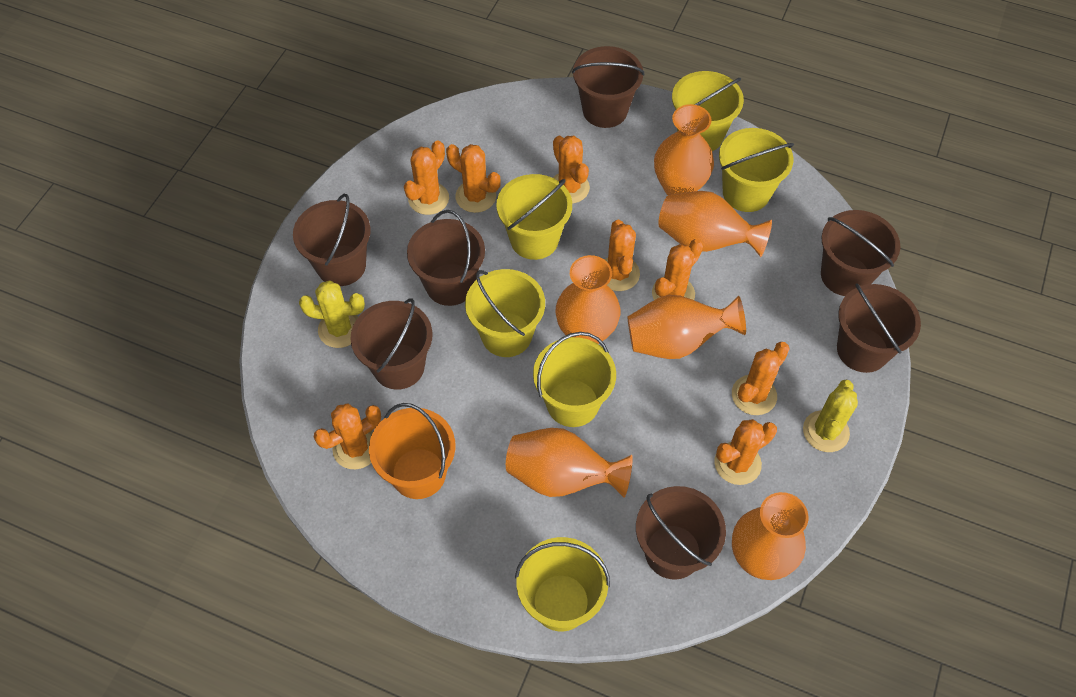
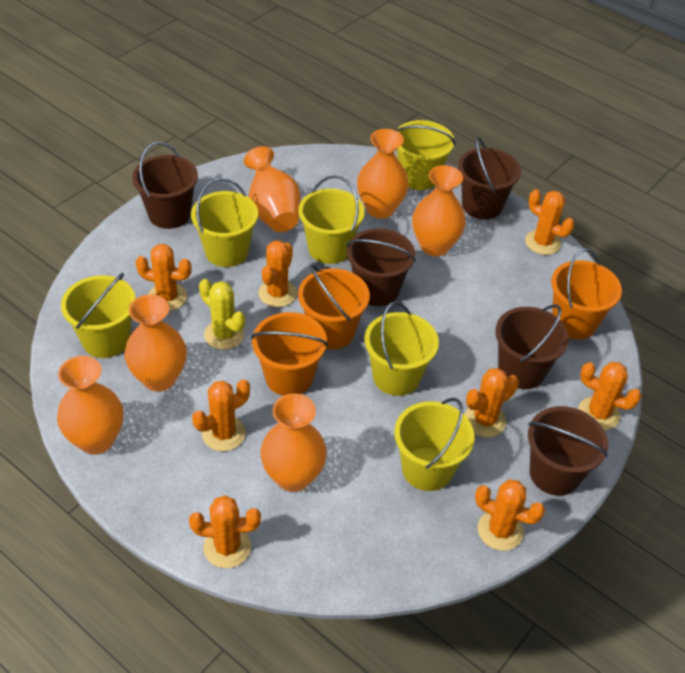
brown bucket: 7 -> 5
orange bucket: 1 -> 3
yellow cactus: 2 -> 1

